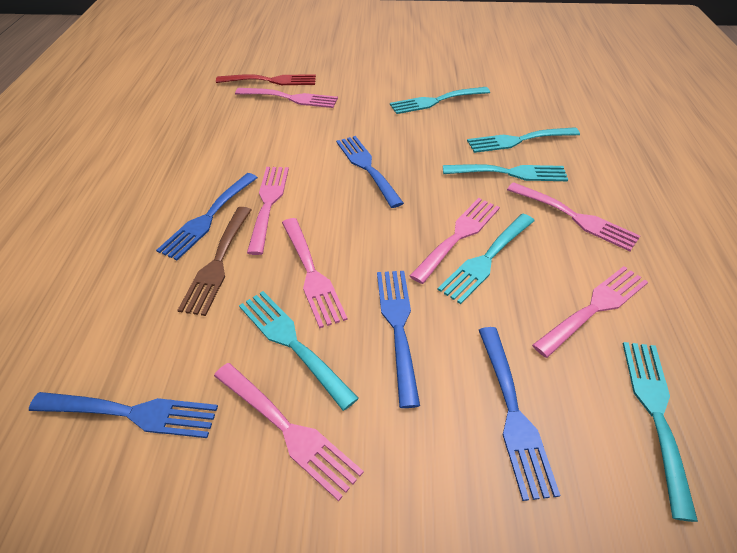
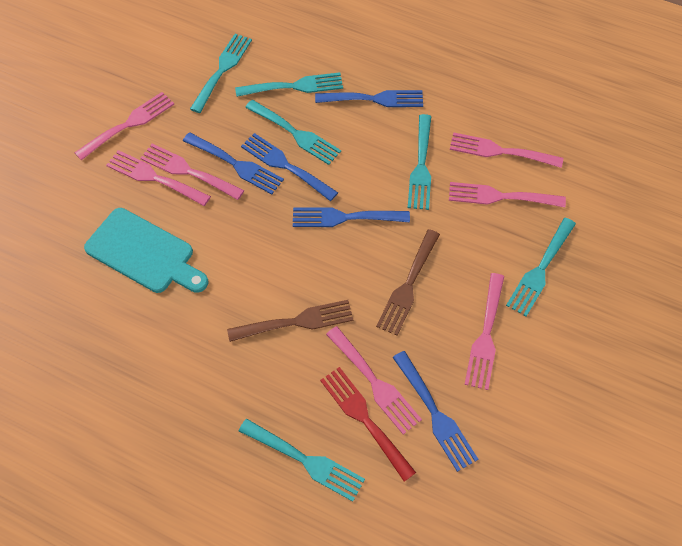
brown fork: 1 -> 2
turquoise cutting board: 0 -> 1

